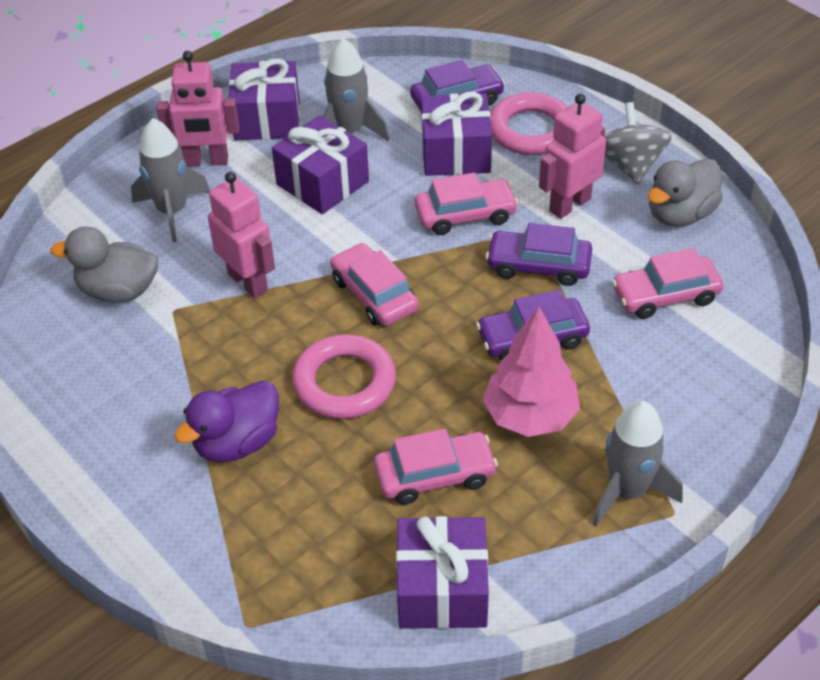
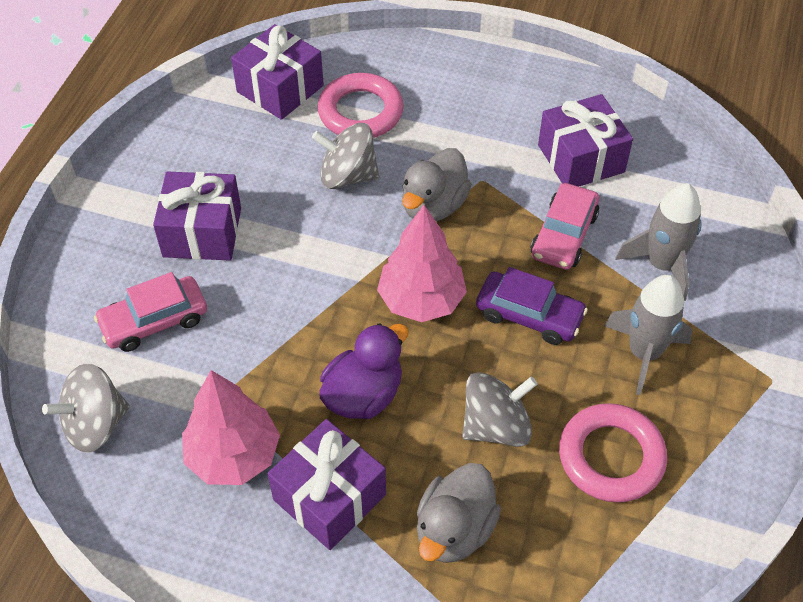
grey rocket: 3 -> 2
grey spinning top: 1 -> 3
pink car: 4 -> 2
pink robot: 3 -> 0
pink tree: 1 -> 2
purple car: 3 -> 1

